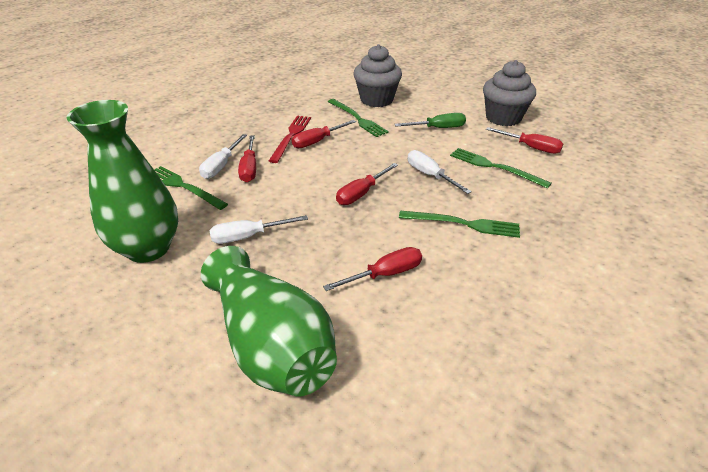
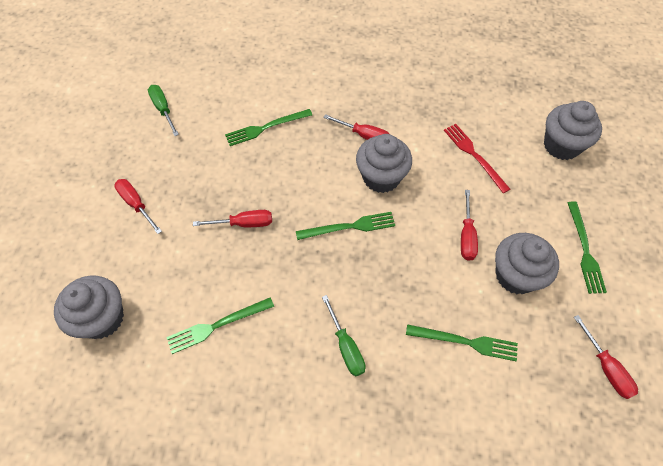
green fork: 4 -> 5
green screwdriver: 1 -> 2
green vase: 2 -> 0
grey cupcake: 2 -> 4
white screwdriver: 3 -> 0

